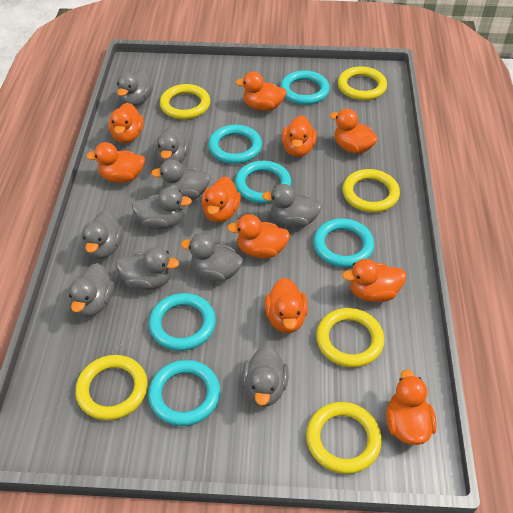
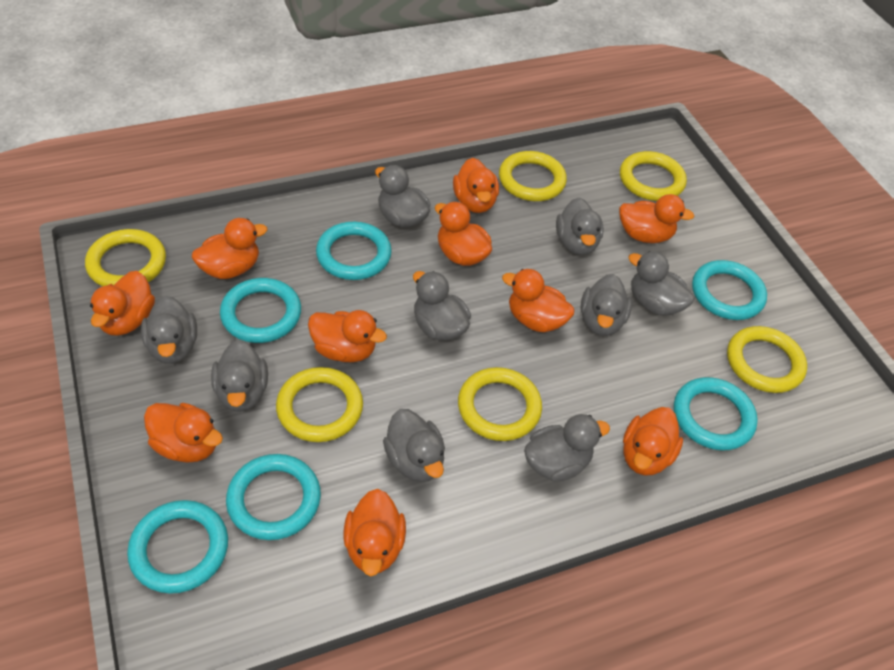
grey duck: 10 -> 9

